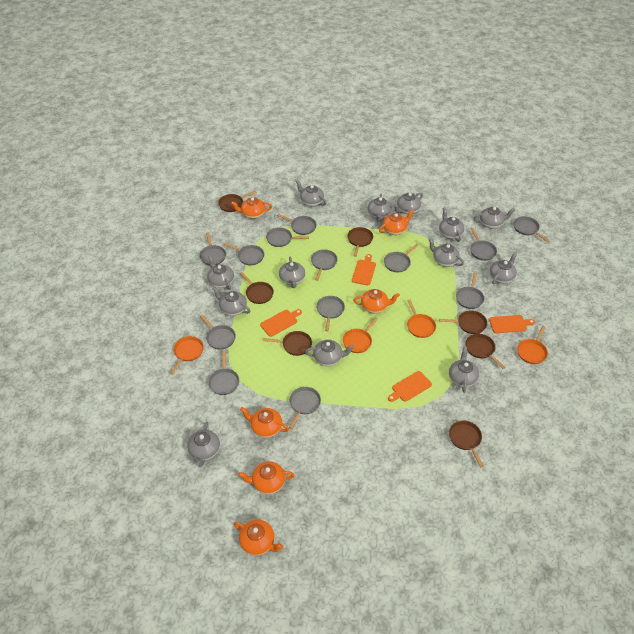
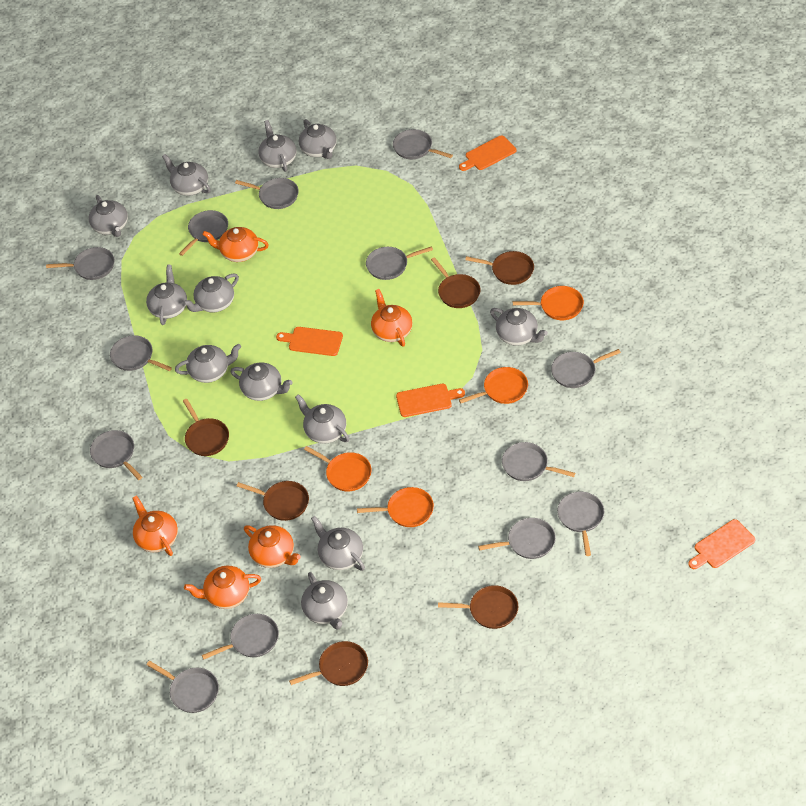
brown pan: 7 -> 6
grey teapot: 13 -> 12
orange teapot: 6 -> 5

